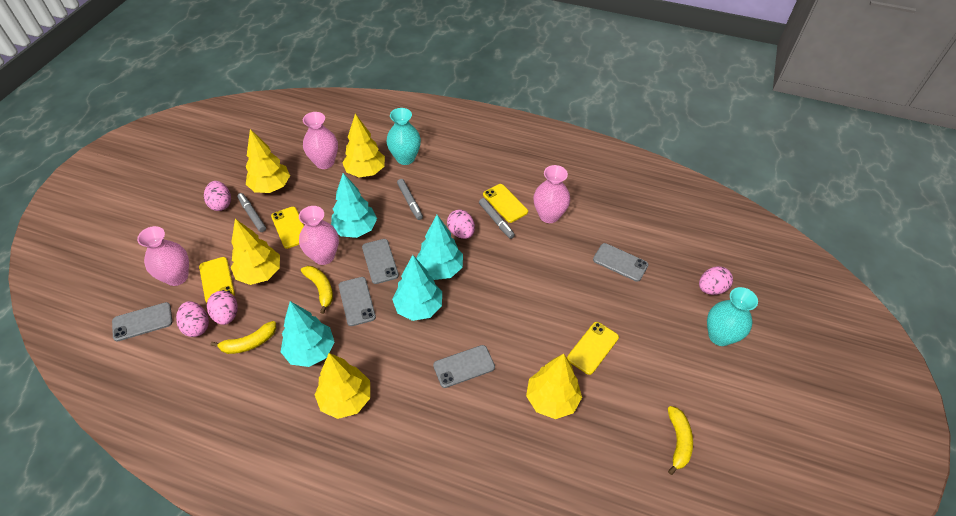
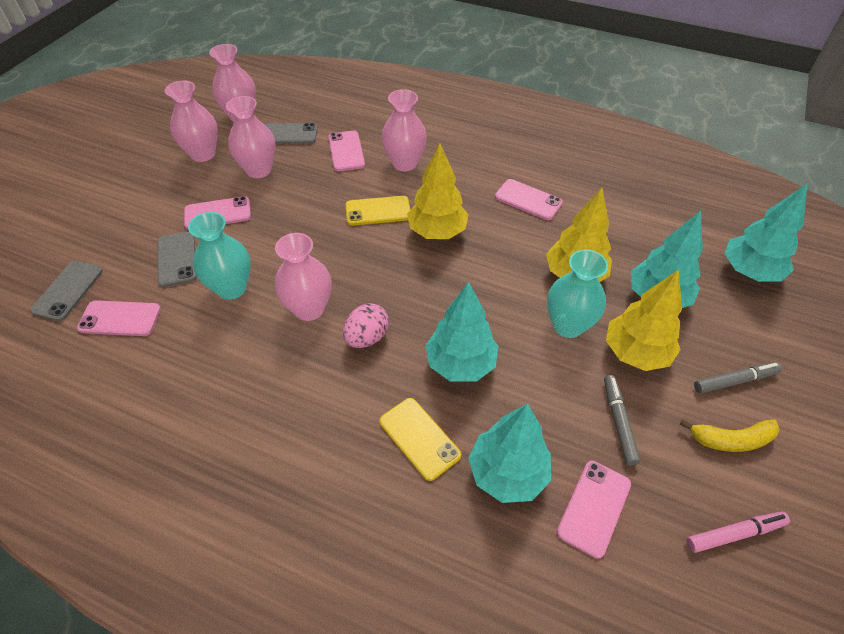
grey marker: 3 -> 2
grey phone: 5 -> 3
pink egg: 5 -> 1
pink marker: 0 -> 1
pink phone: 0 -> 5
pink vase: 4 -> 5
yellow banana: 3 -> 1
yellow phone: 4 -> 2
yellow tree: 5 -> 3

